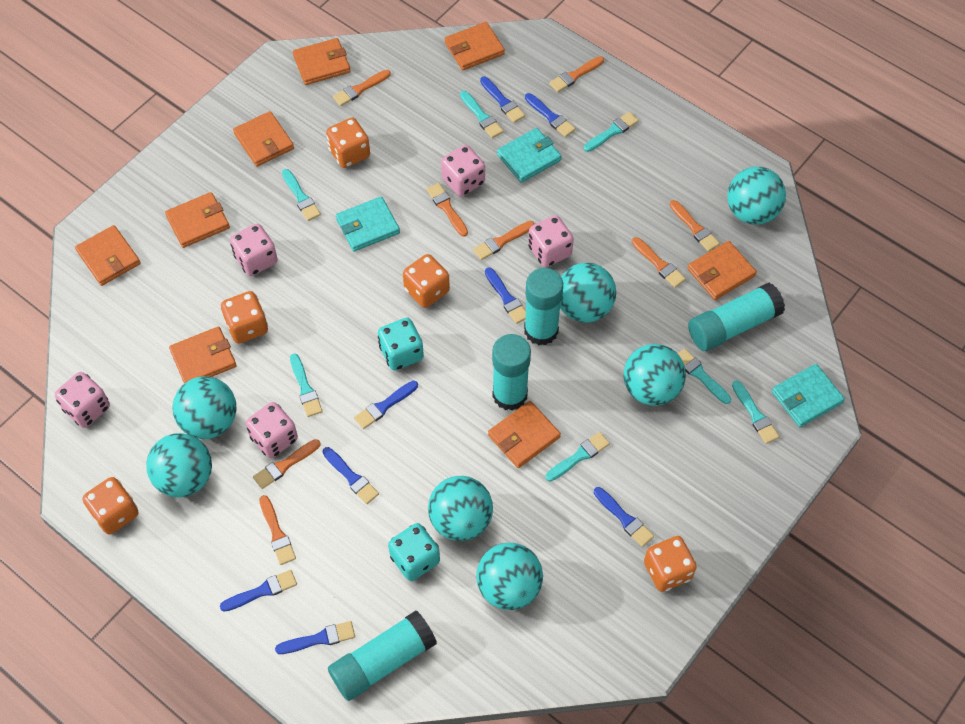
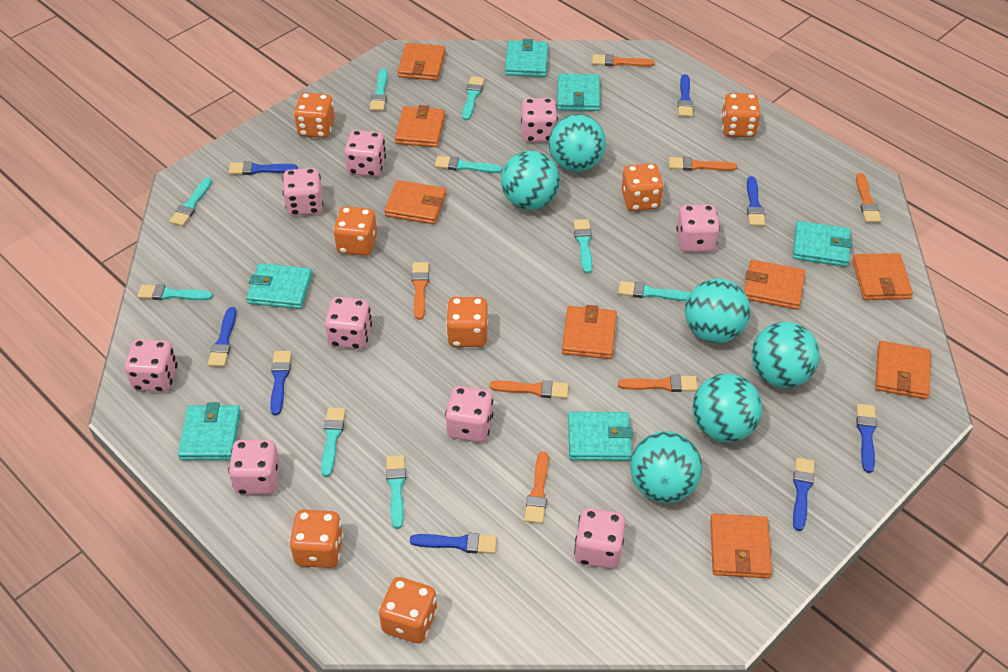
orange brush: 8 -> 7
orange dice: 5 -> 7
pink dice: 5 -> 9
turquoise ball: 7 -> 6
turquoise brush: 7 -> 9
turquoise dice: 2 -> 0
turquoise glue stick: 4 -> 0
turquoise wallet: 3 -> 6

